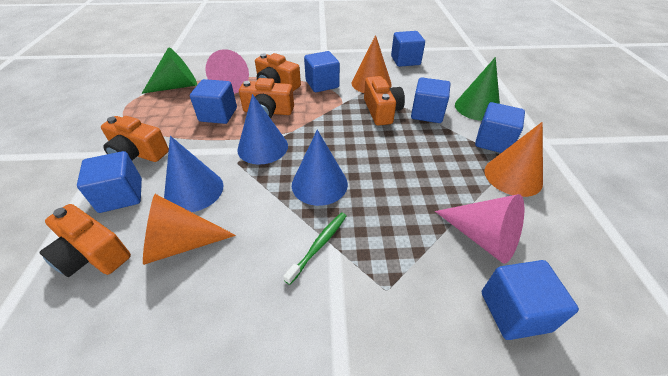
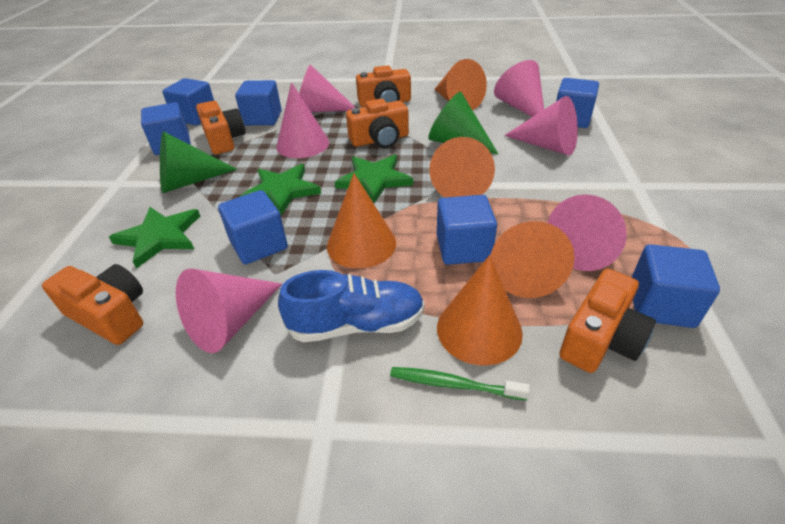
blue cone: 3 -> 0
blue shoe: 0 -> 1
green star: 0 -> 3
orange cone: 3 -> 5
pink cone: 2 -> 6

